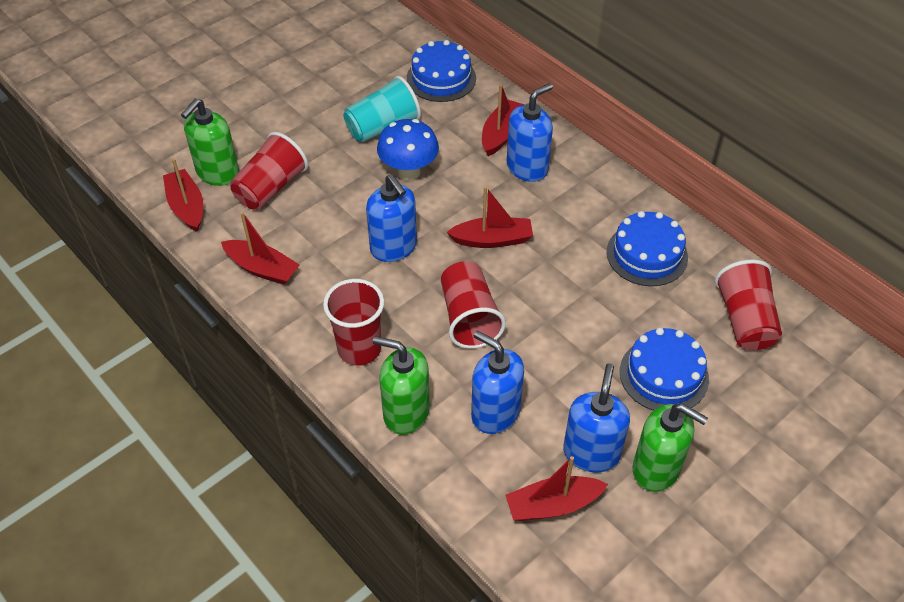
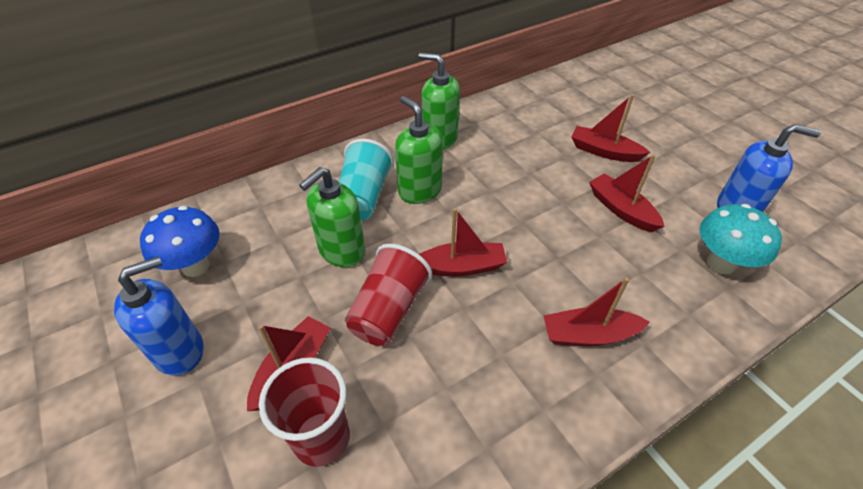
blue cake: 3 -> 0
blue soap dispenser: 4 -> 2
red cup: 4 -> 2
turquoise mushroom: 0 -> 1

